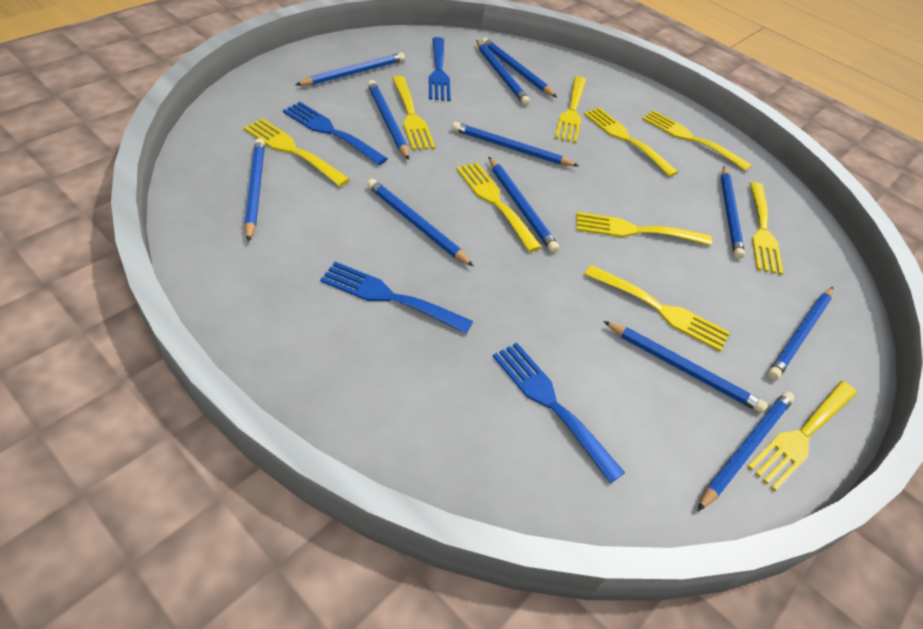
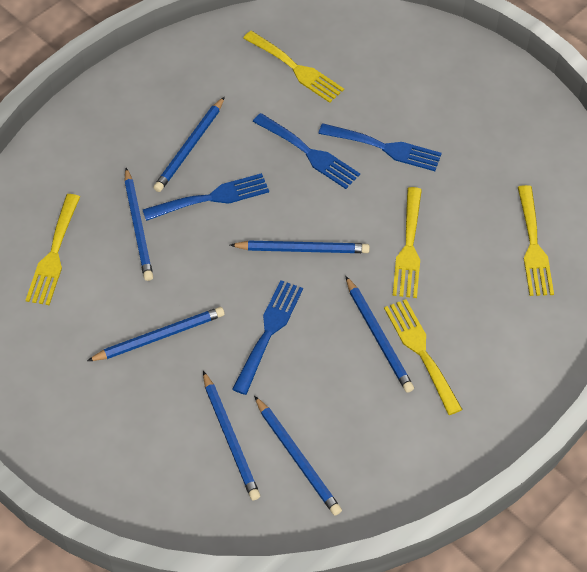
blue pencil: 12 -> 7
yellow fork: 10 -> 5

